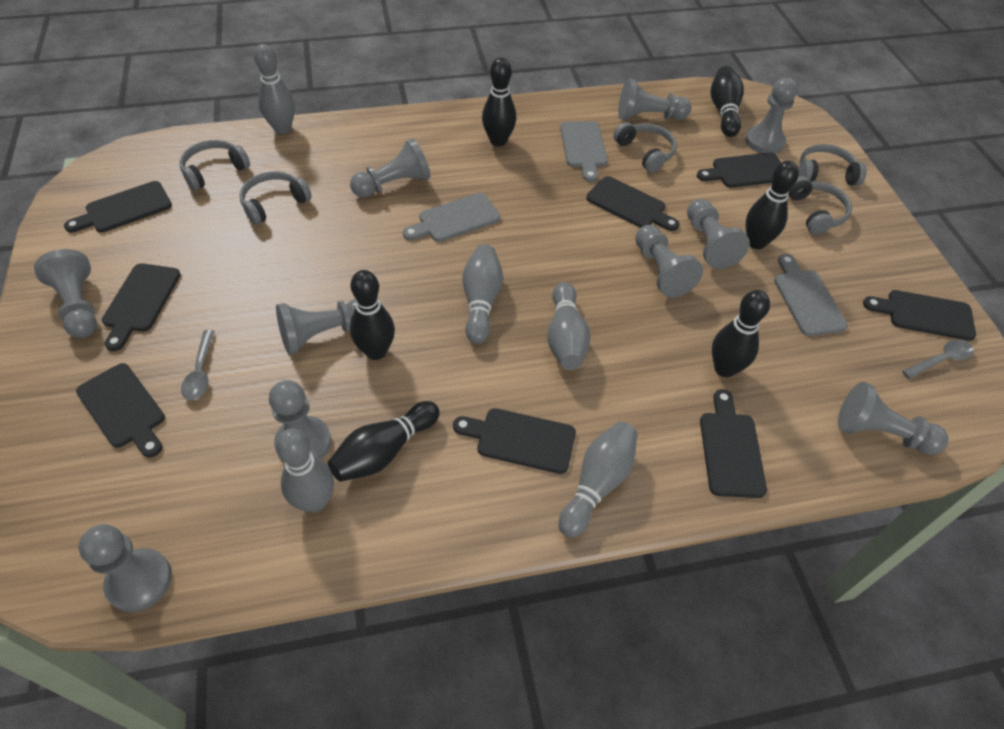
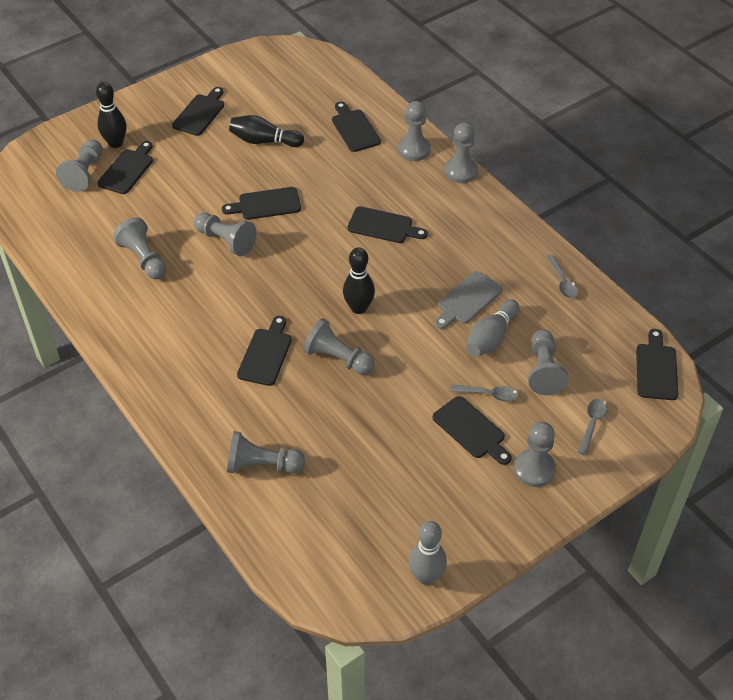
black bowling pin: 6 -> 3
grey bowling pin: 5 -> 2
grey cutting board: 3 -> 1
grey headphones: 5 -> 0
grey pawn: 10 -> 9
grey spoon: 2 -> 3

